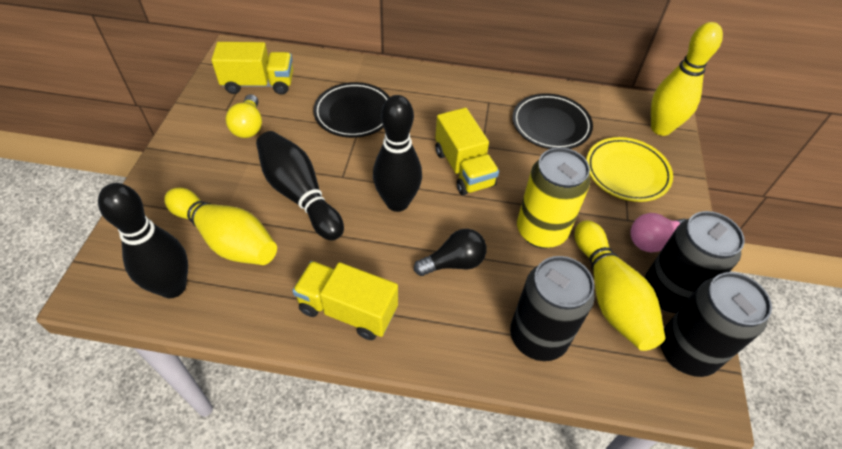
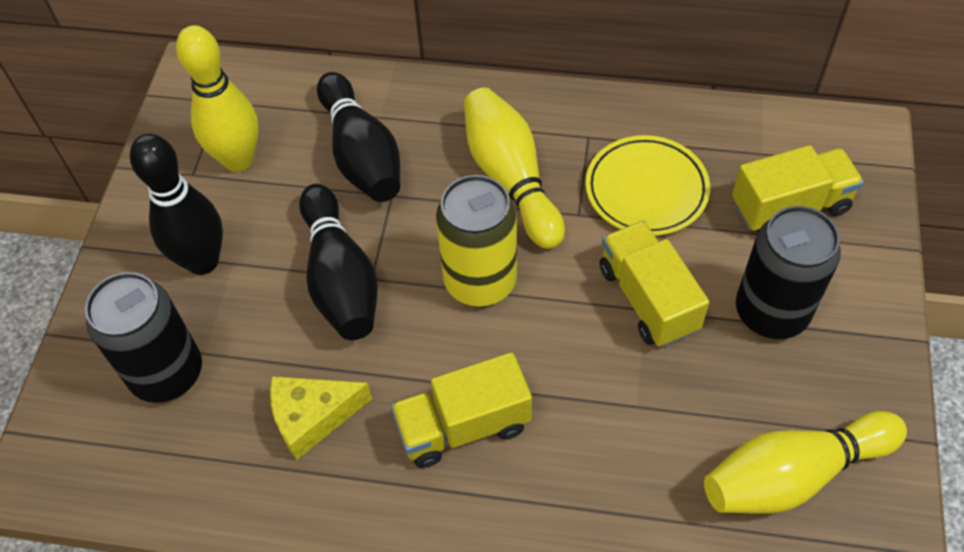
black can: 3 -> 2
black light bulb: 1 -> 0
black plate: 2 -> 0
pink light bulb: 1 -> 0
yellow cheese: 0 -> 1
yellow light bulb: 1 -> 0

